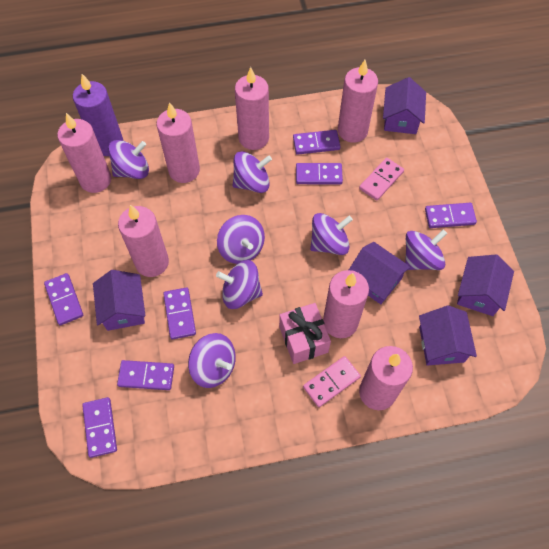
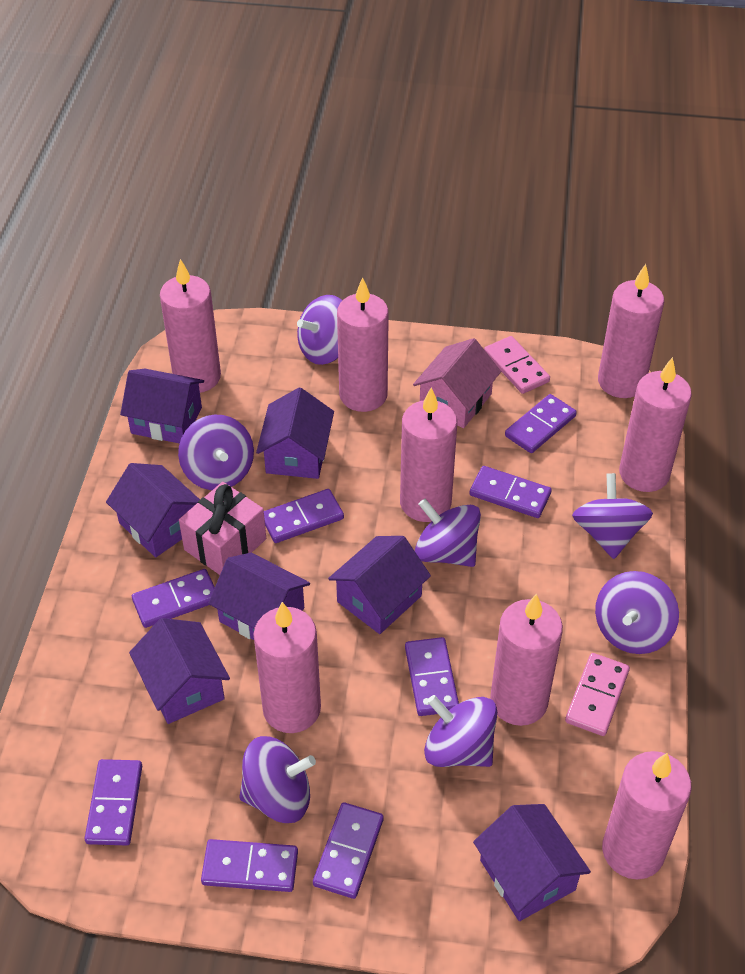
pink candle: 7 -> 8
pink house: 0 -> 1
purple candle: 1 -> 0
purple domino: 7 -> 8
purple house: 5 -> 7

